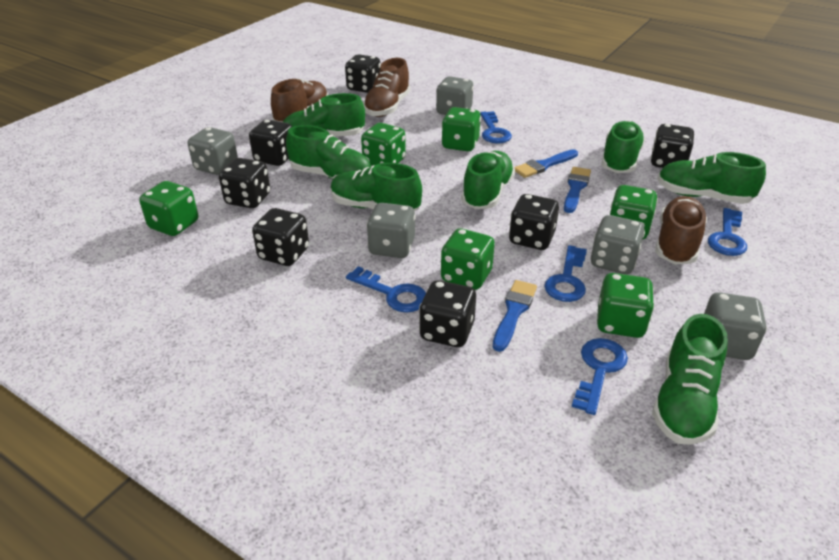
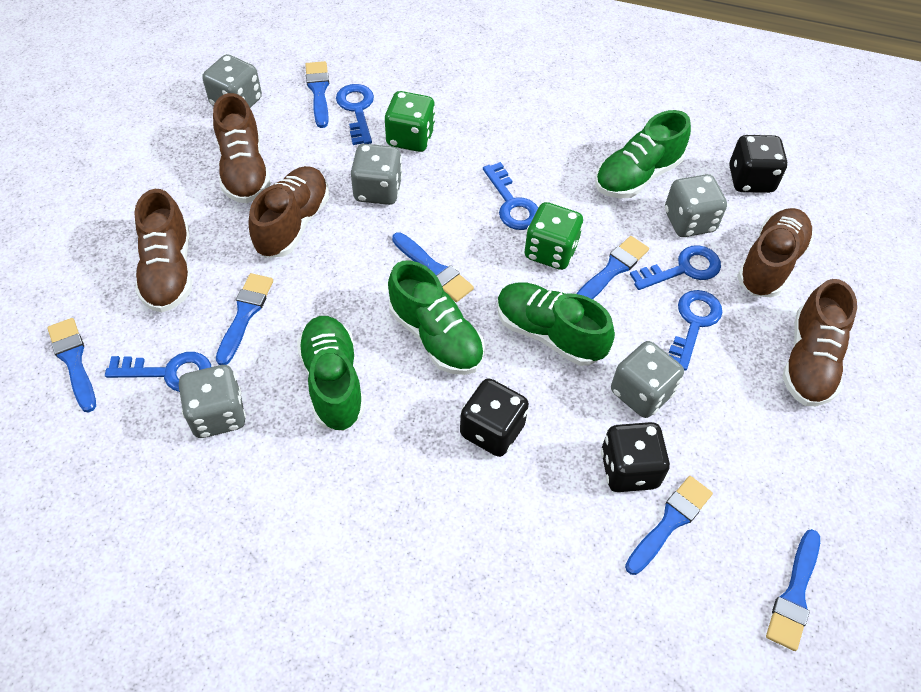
black dice: 7 -> 3
blue brush: 3 -> 7
brown shoe: 3 -> 5
green dice: 6 -> 2
green shoe: 7 -> 4

